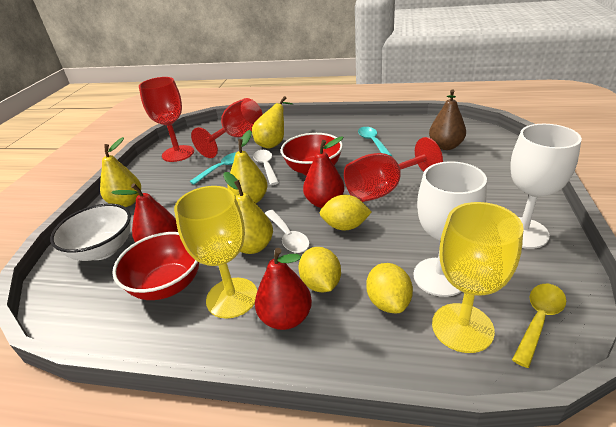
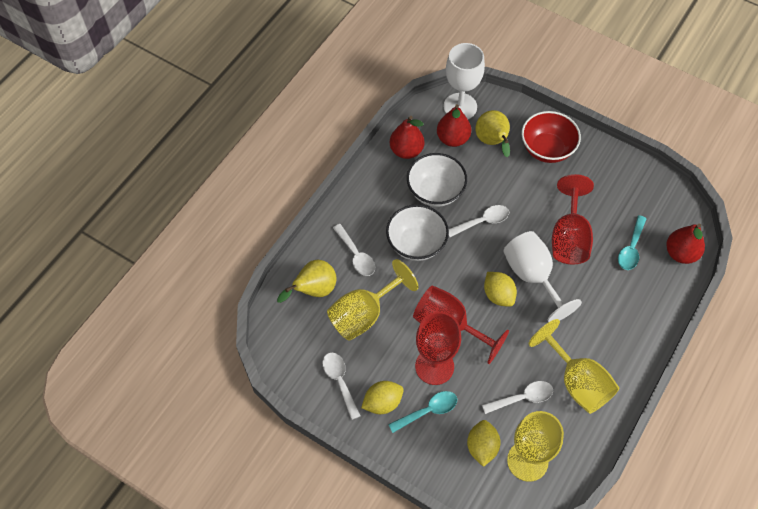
brown pear: 1 -> 0
red bowl: 2 -> 1
white bowl: 1 -> 2
white spoon: 2 -> 4
yellow goblet: 2 -> 3
yellow pear: 4 -> 2
yellow spoon: 1 -> 0

